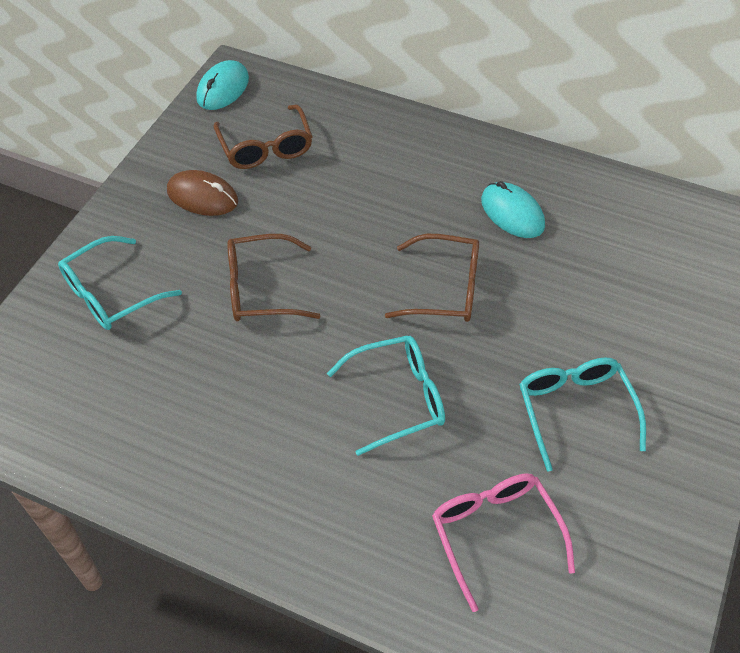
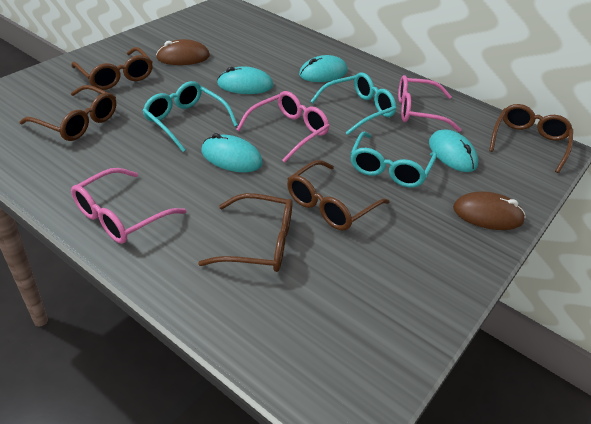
brown glasses: 3 -> 5
brown mouse: 1 -> 2
pink glasses: 1 -> 3
turquoise mouse: 2 -> 4

